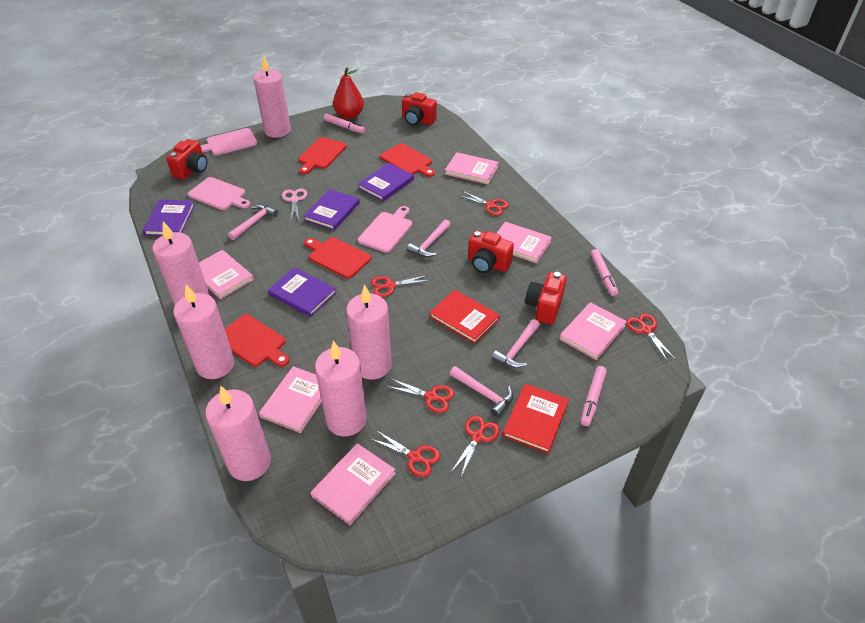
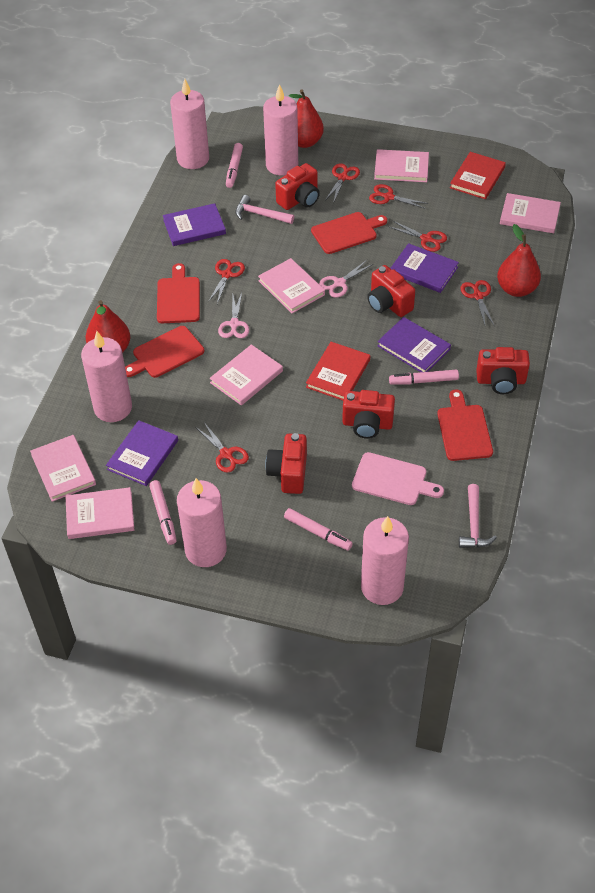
pink candle: 6 -> 5
pink cutting board: 3 -> 1
pink hammer: 4 -> 2
pink marker: 3 -> 4
pink scissors: 1 -> 2
red camera: 4 -> 5
red pear: 1 -> 3

